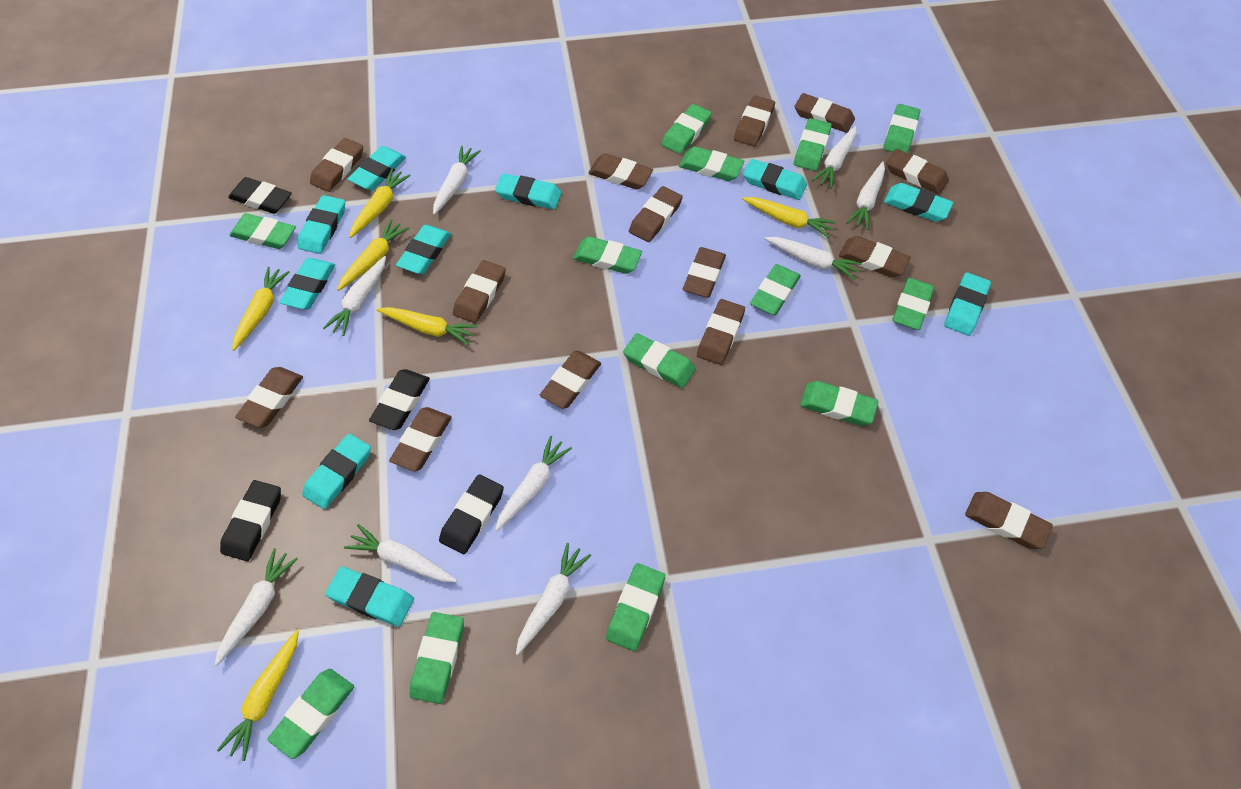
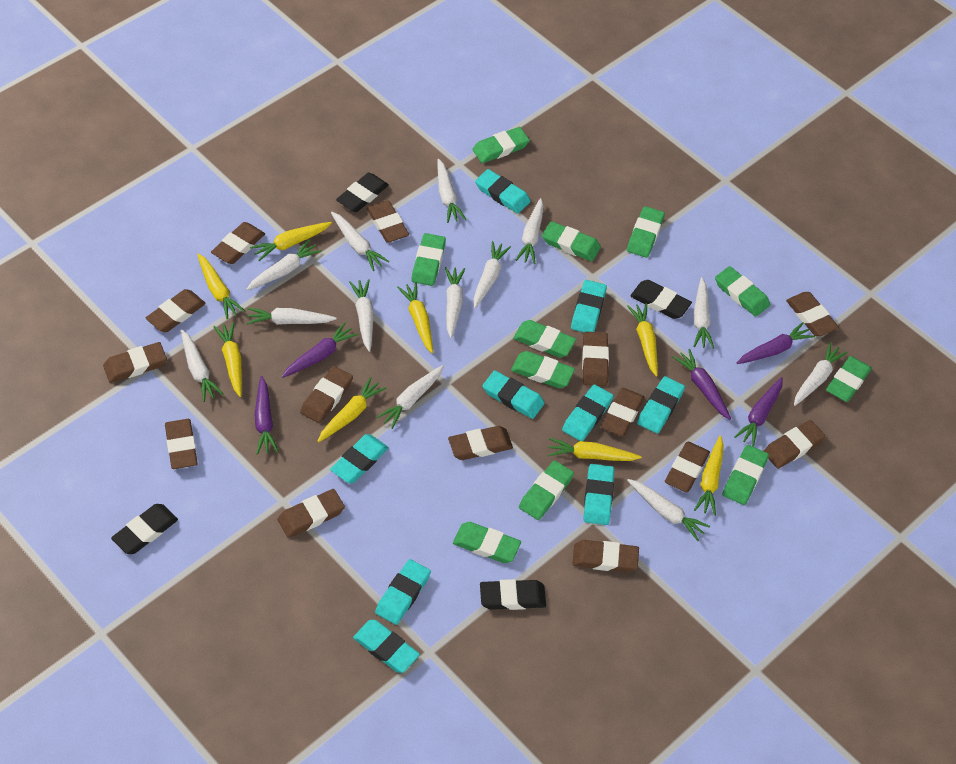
green eraser: 13 -> 11
purple carrot: 0 -> 5
turquoise eraser: 10 -> 9
white carrot: 9 -> 13
yellow carrot: 6 -> 8

